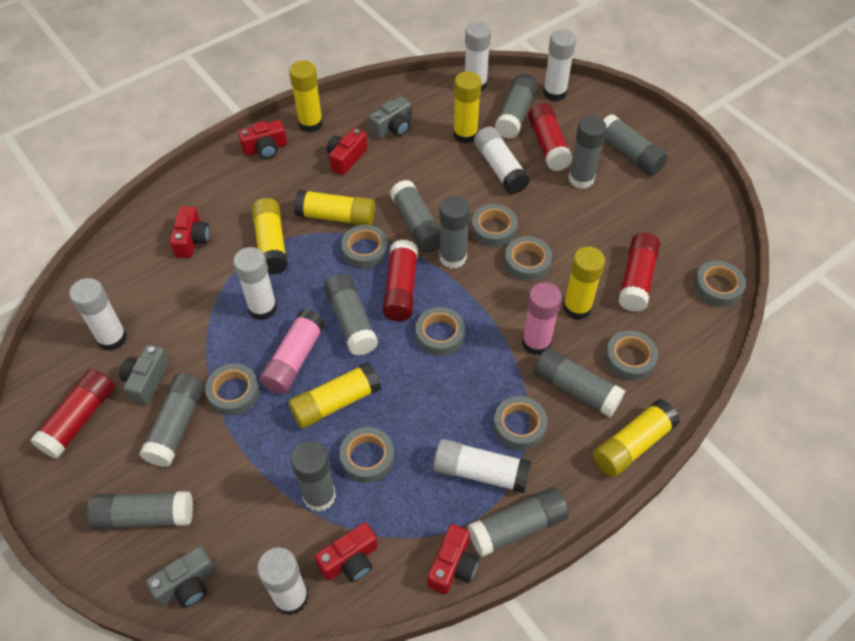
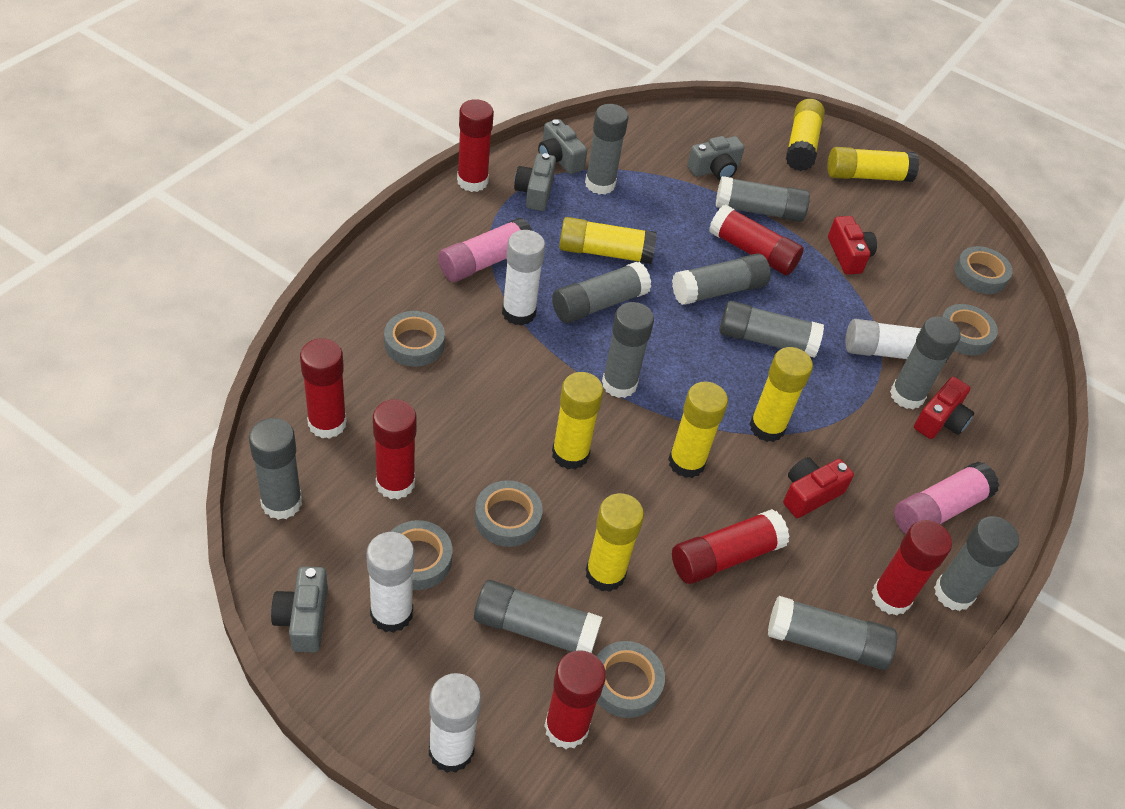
grey camera: 3 -> 4
grey tape: 9 -> 6
red camera: 5 -> 3
red glue stick: 4 -> 7
white glue stick: 7 -> 4

